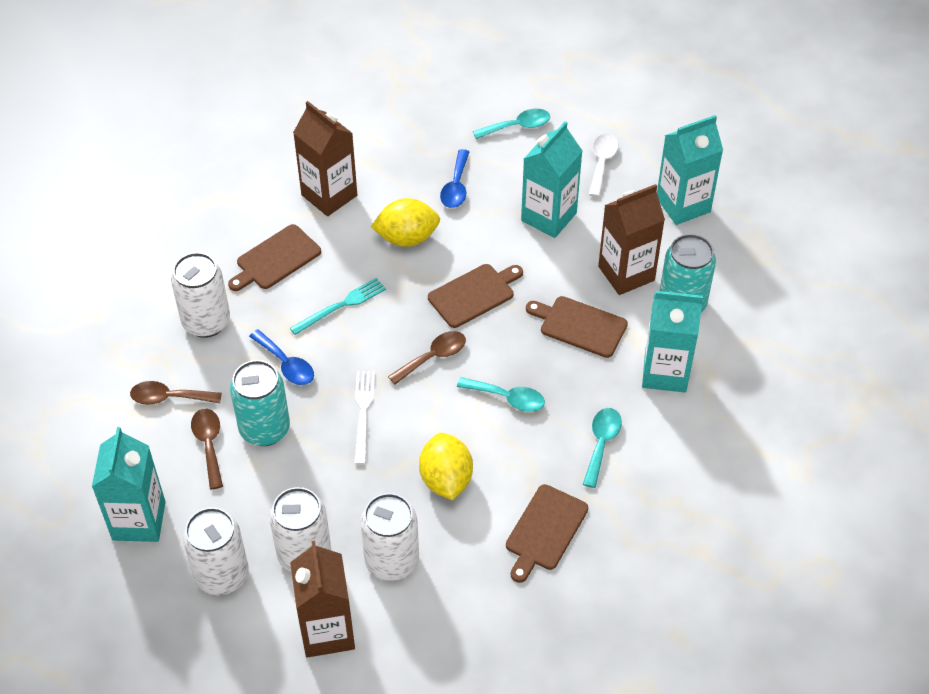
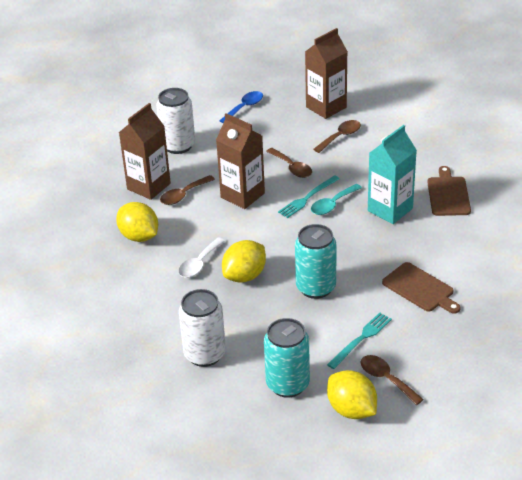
blue spoon: 2 -> 1
brown cutting board: 4 -> 2
brown spoon: 3 -> 4
turquoise carton: 4 -> 1
turquoise fork: 1 -> 2
turquoise spoon: 3 -> 1
white can: 4 -> 2
white fork: 1 -> 0
yellow lemon: 2 -> 3

